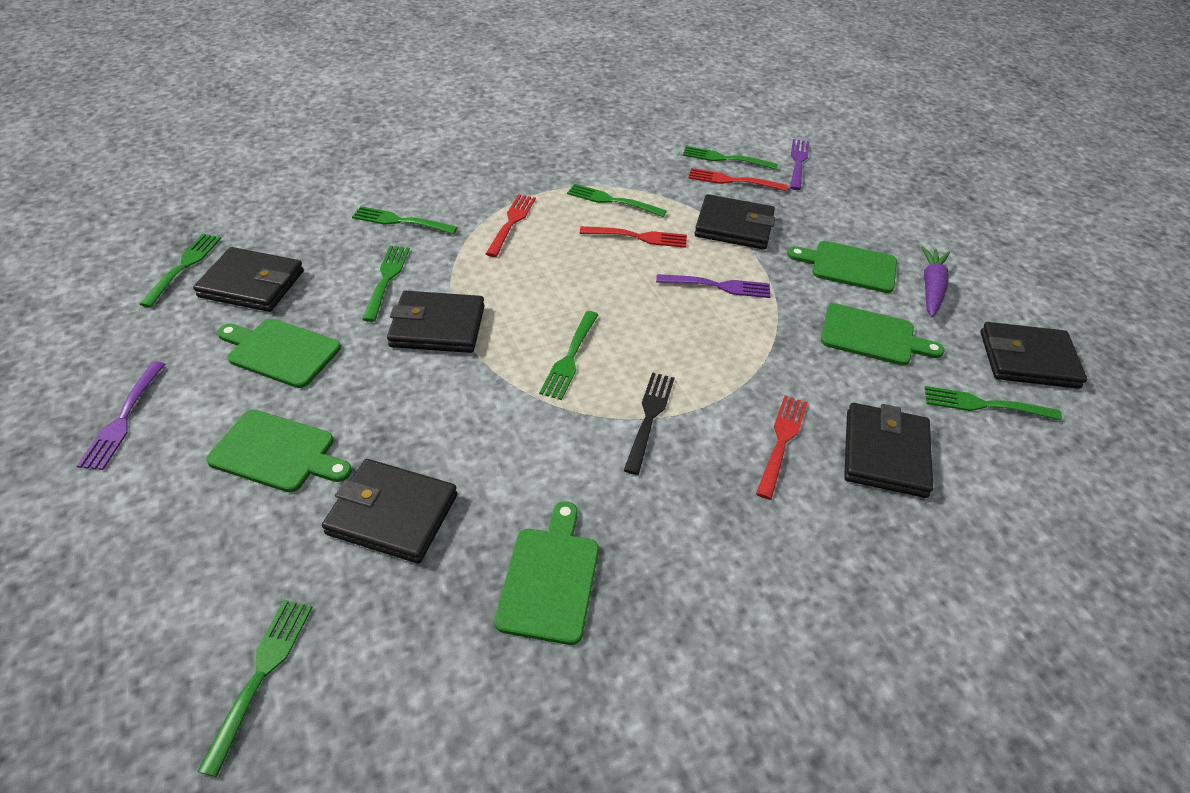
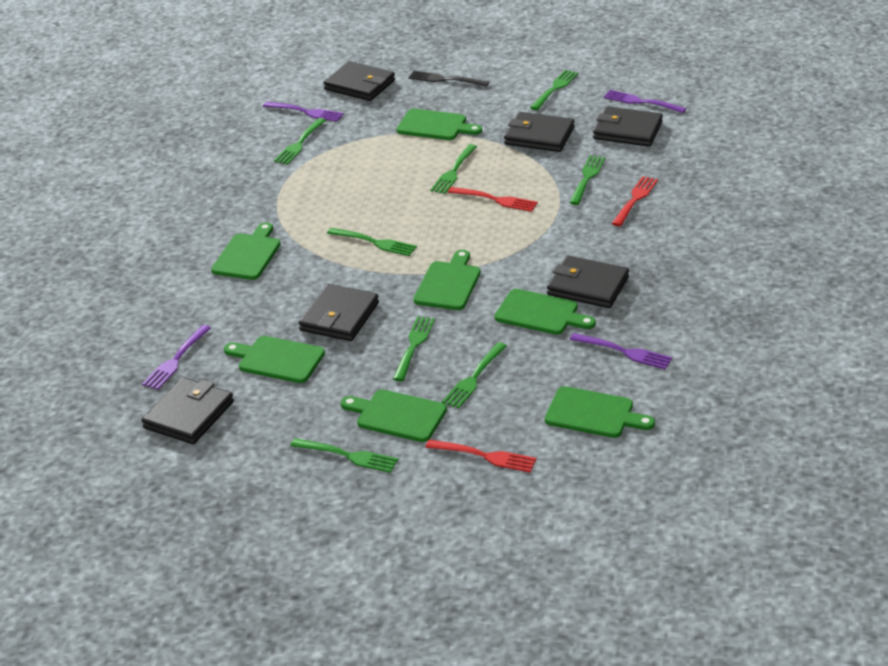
green cutting board: 5 -> 7
purple carrot: 1 -> 0
purple fork: 3 -> 4
red fork: 4 -> 3

